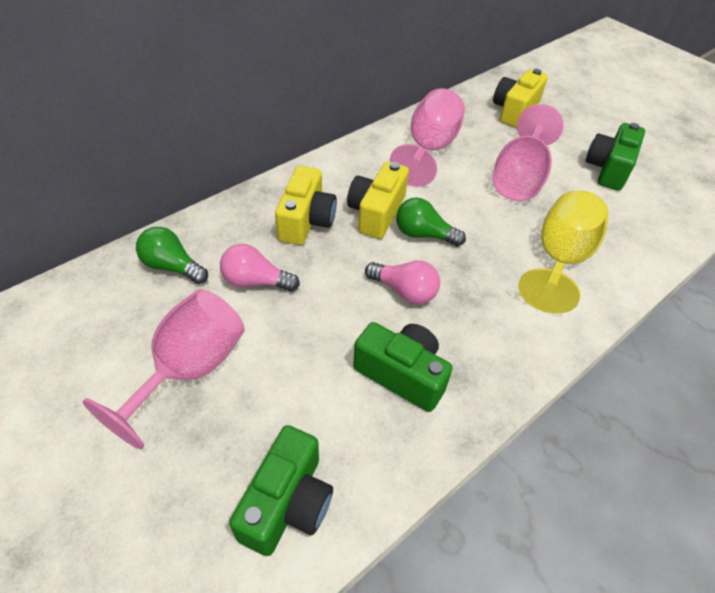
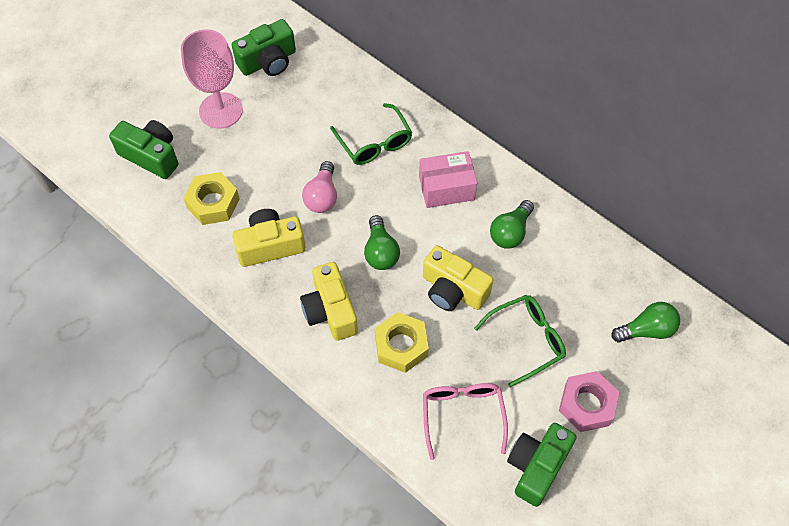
green glasses: 0 -> 2
green light bulb: 2 -> 3
pink box: 0 -> 1
pink glasses: 0 -> 1
pink goblet: 3 -> 1
pink light bulb: 2 -> 1
pink nut: 0 -> 1
yellow goblet: 1 -> 0
yellow nut: 0 -> 2

